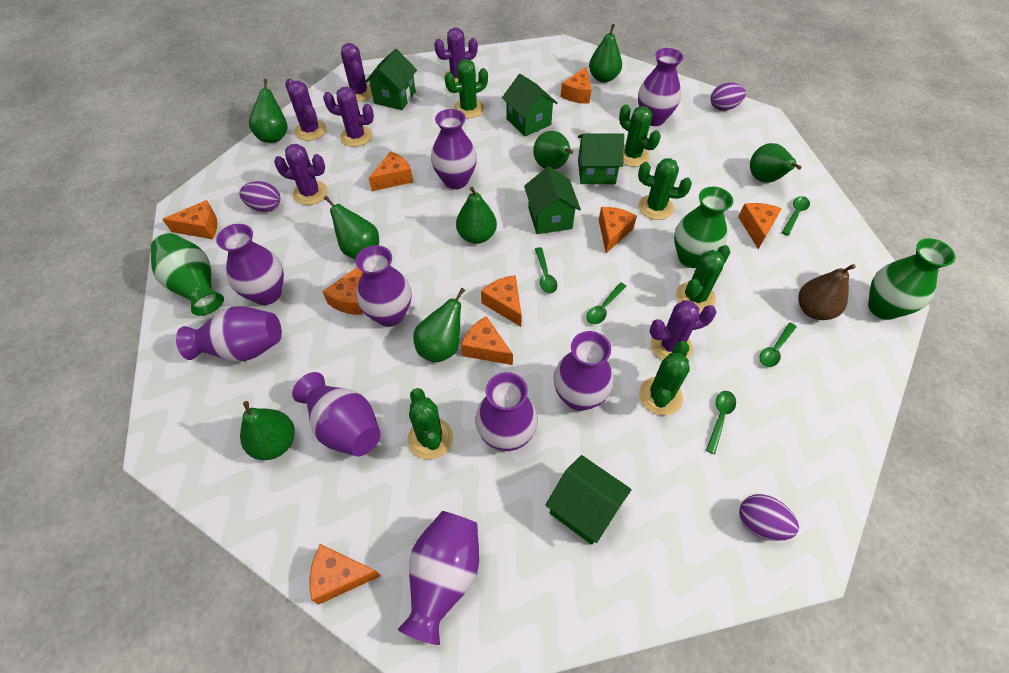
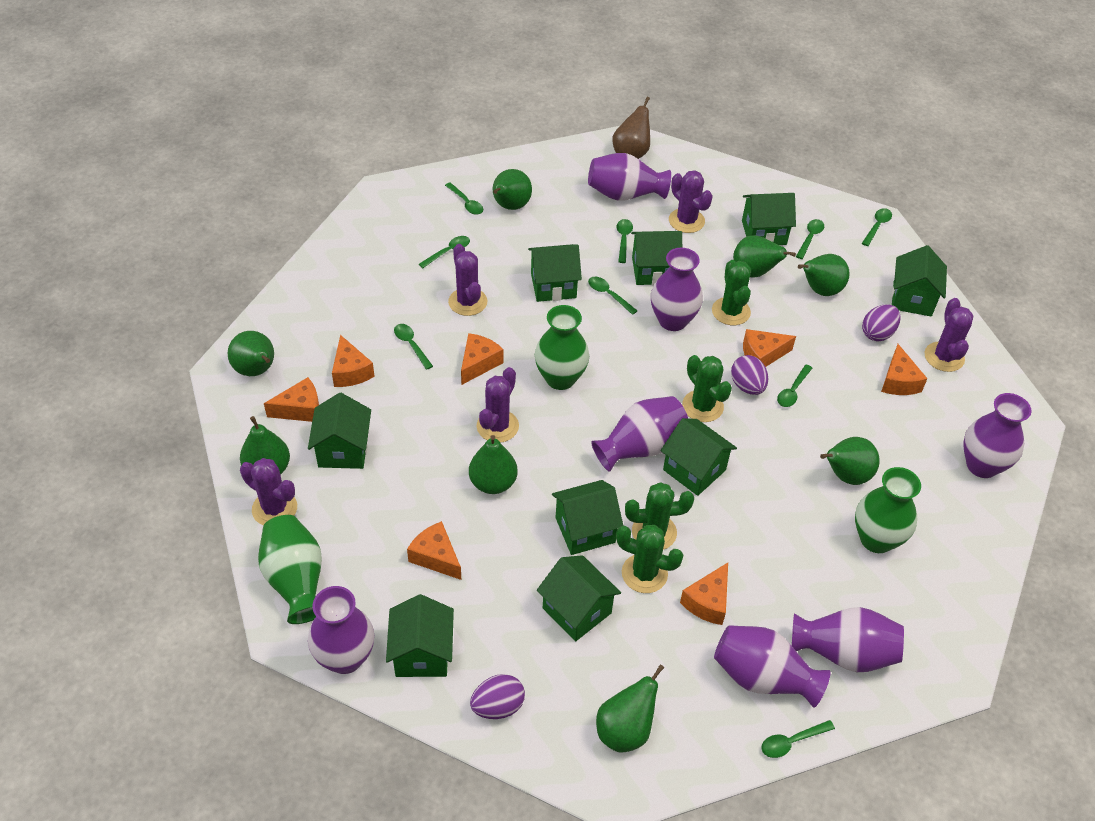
green cactus: 6 -> 4
green house: 5 -> 9
green spoon: 5 -> 9
orange cheese: 9 -> 7
purple cactus: 6 -> 5
purple vase: 9 -> 7

